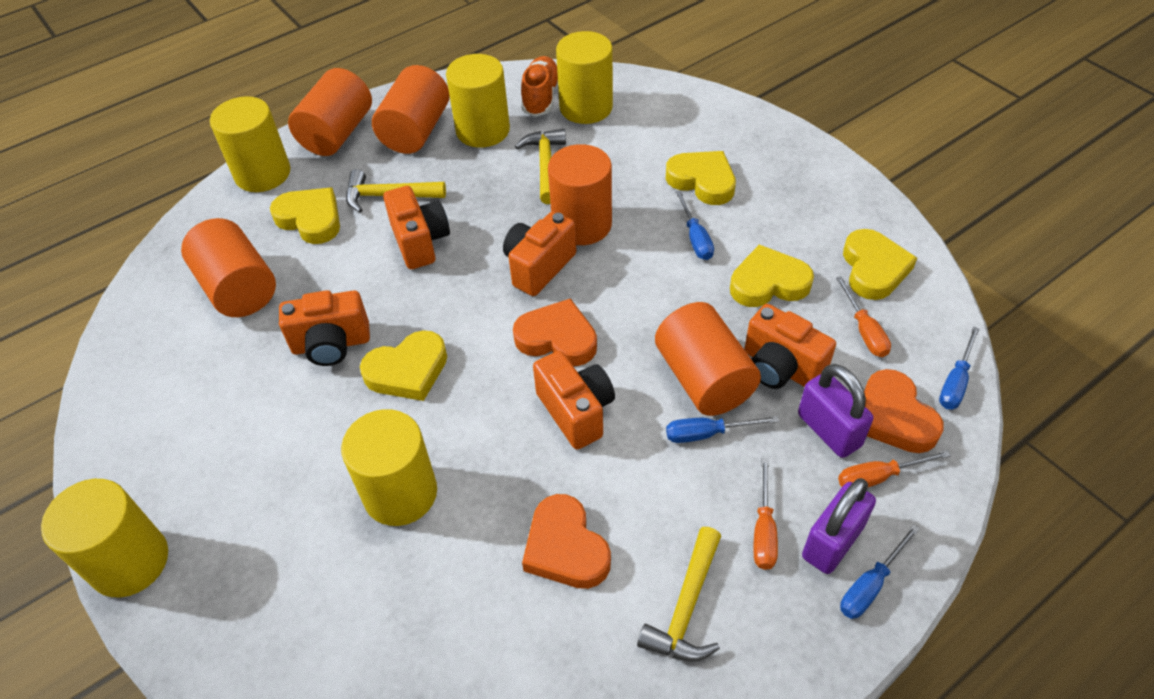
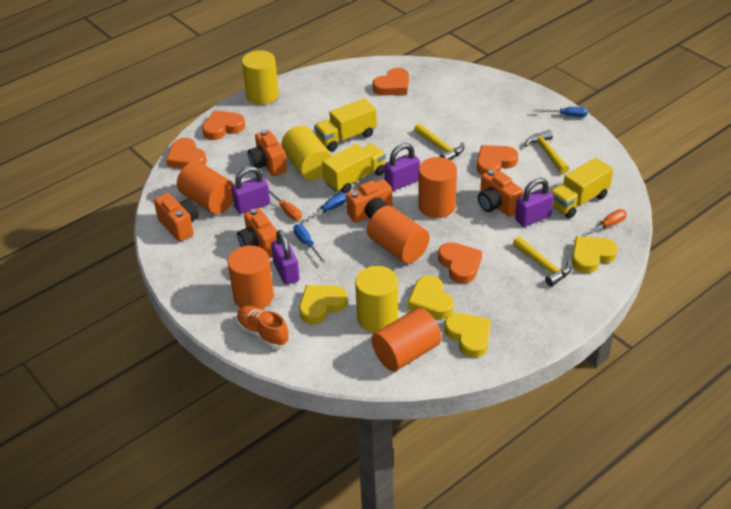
blue screwdriver: 4 -> 3
orange heart: 3 -> 5
orange screwdriver: 3 -> 2
purple padlock: 2 -> 4
yellow cylinder: 5 -> 3
yellow heart: 5 -> 4
yellow truck: 0 -> 3

